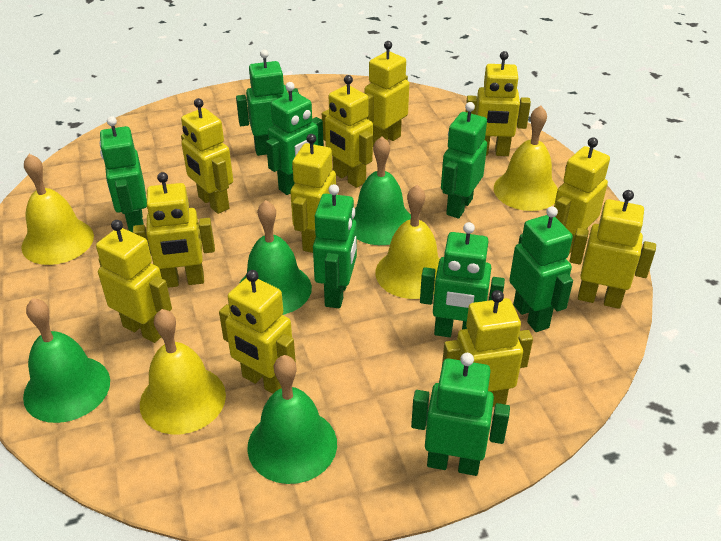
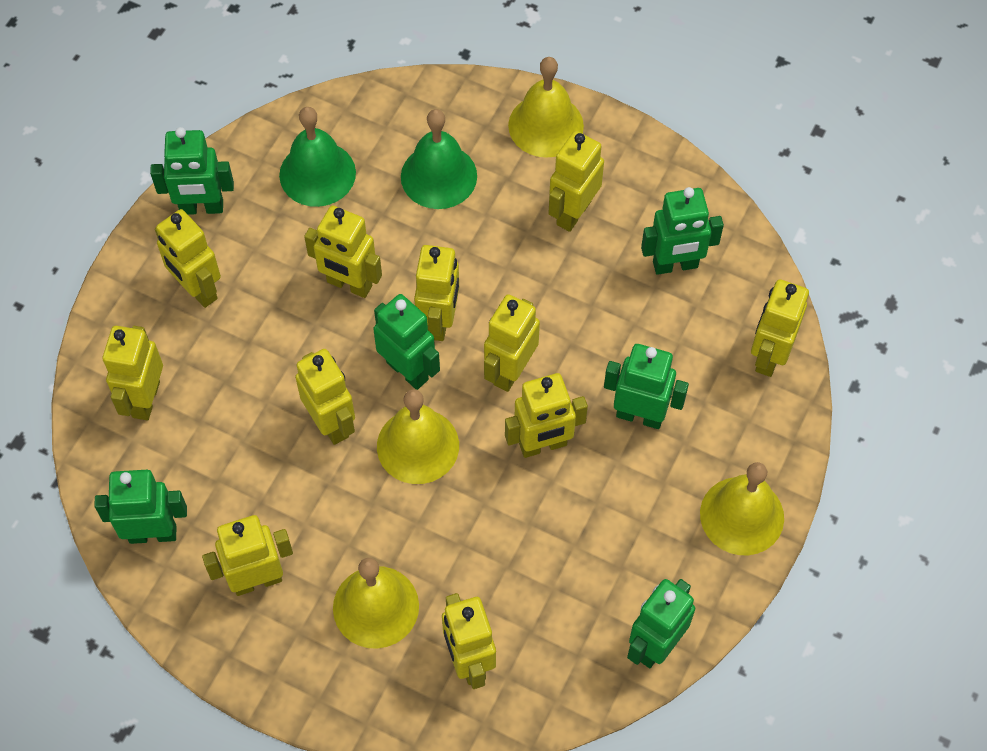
green bell: 4 -> 2
green robot: 8 -> 6

